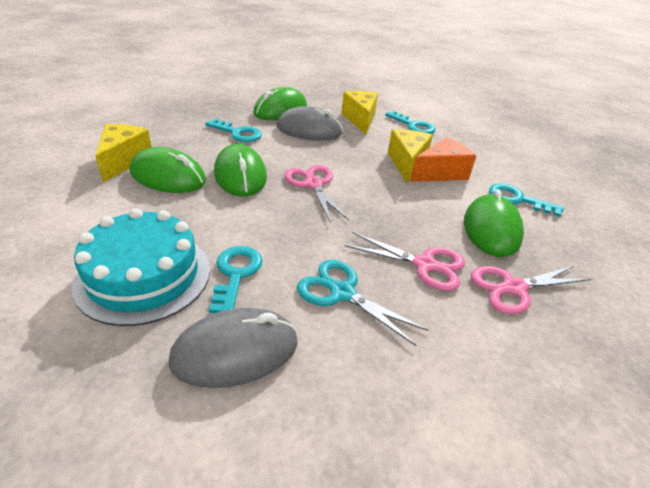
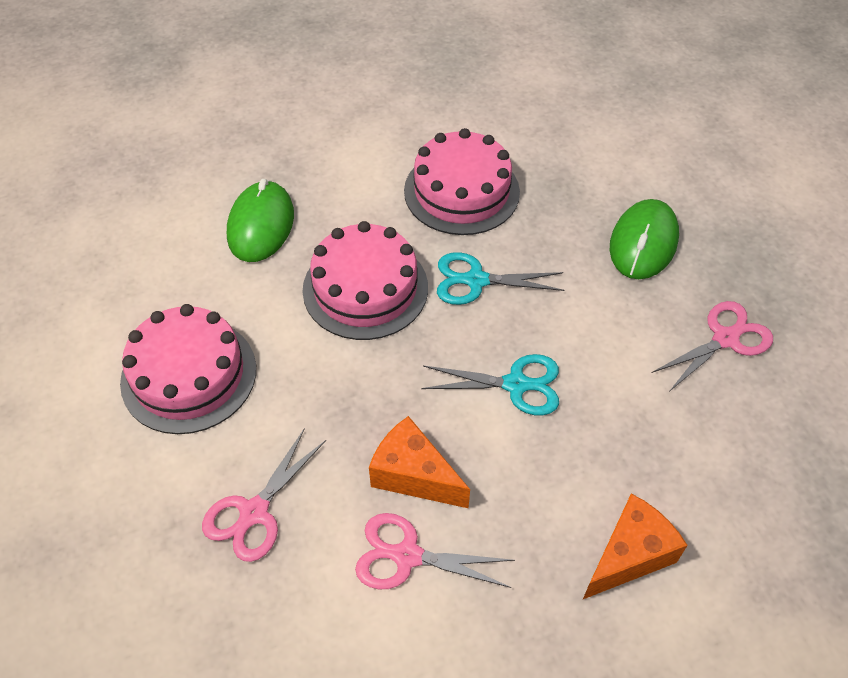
green mouse: 4 -> 2
grey mouse: 2 -> 0
orange cheese: 1 -> 2
pink cake: 0 -> 3
turquoise cake: 1 -> 0
turquoise key: 4 -> 0
turquoise scissors: 1 -> 2
yellow cheese: 3 -> 0

